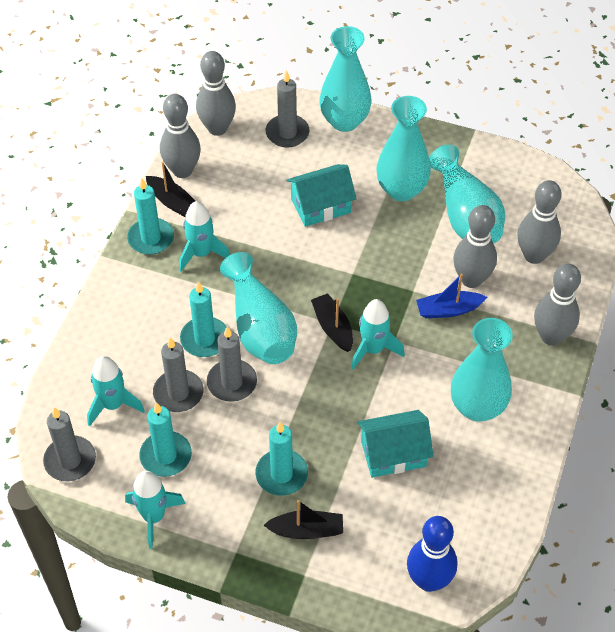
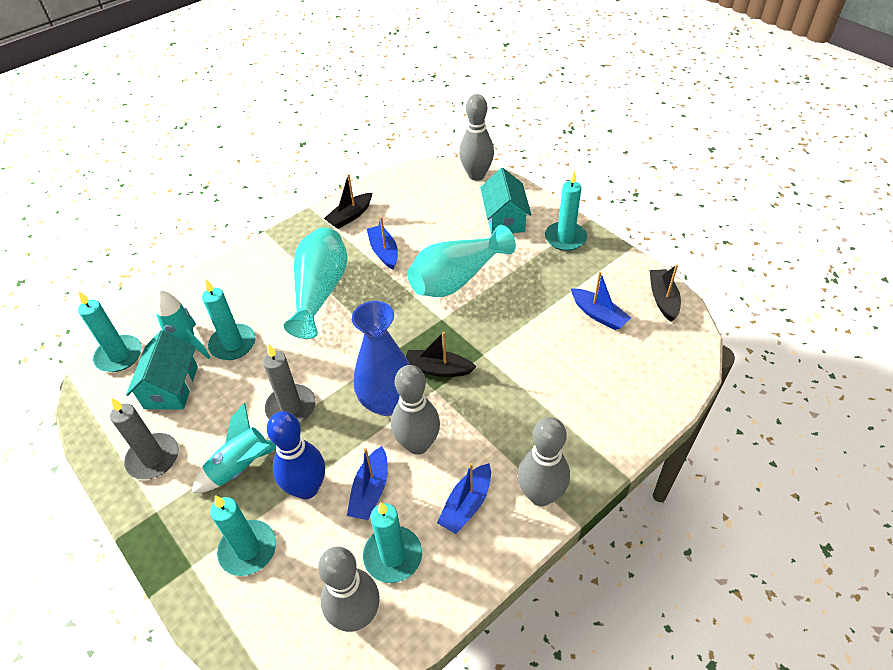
blue boat: 1 -> 4
blue vase: 0 -> 1
grey bowling pin: 5 -> 4
grey candle: 4 -> 2
turquoise candle: 4 -> 5
turquoise rocket: 4 -> 2
turquoise vase: 5 -> 2

